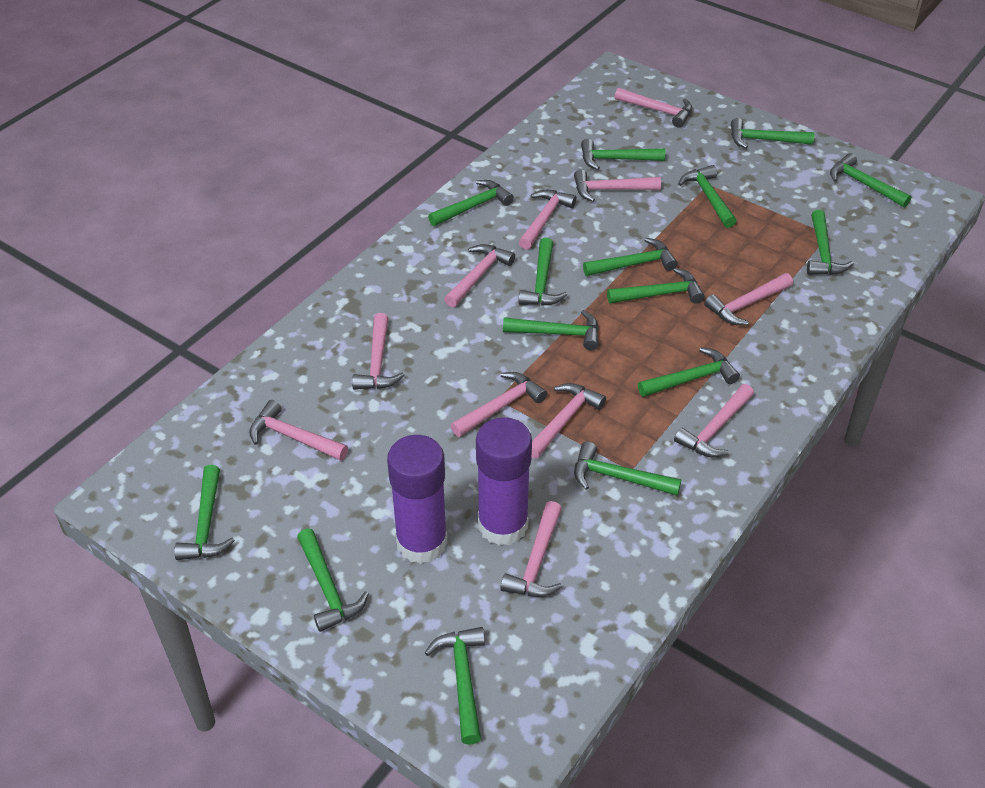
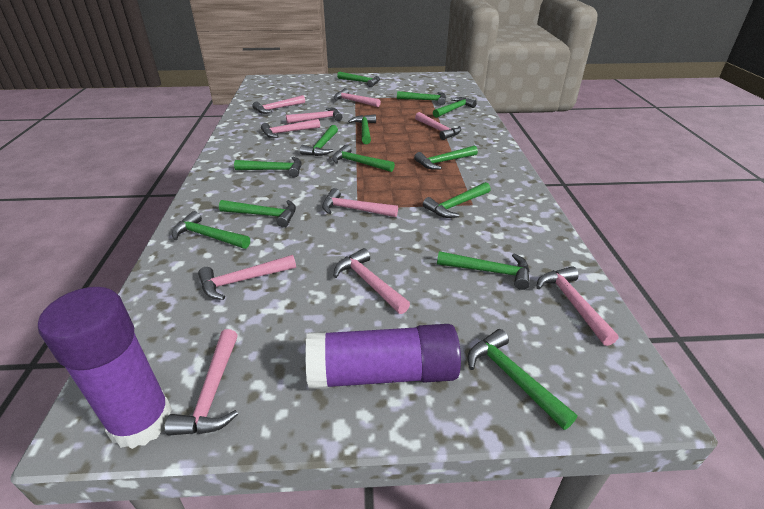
green hammer: 15 -> 13
pink hammer: 11 -> 10

